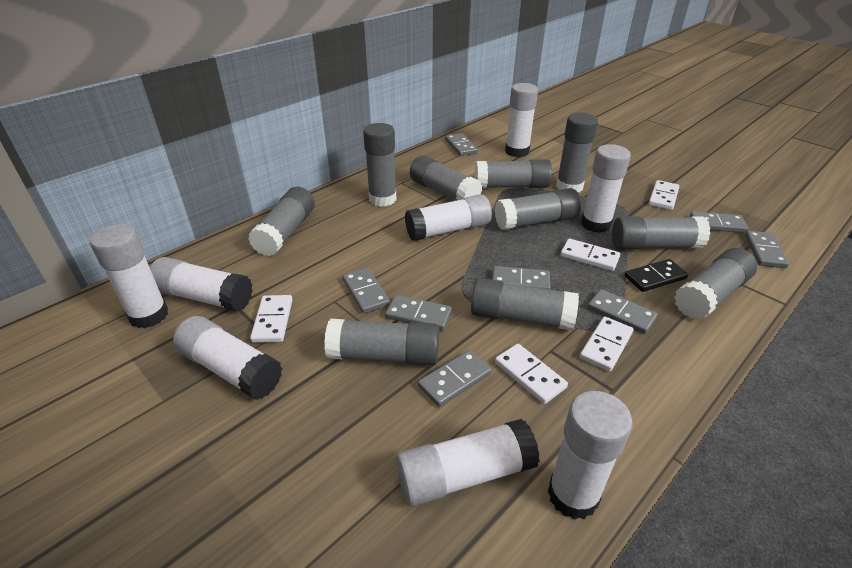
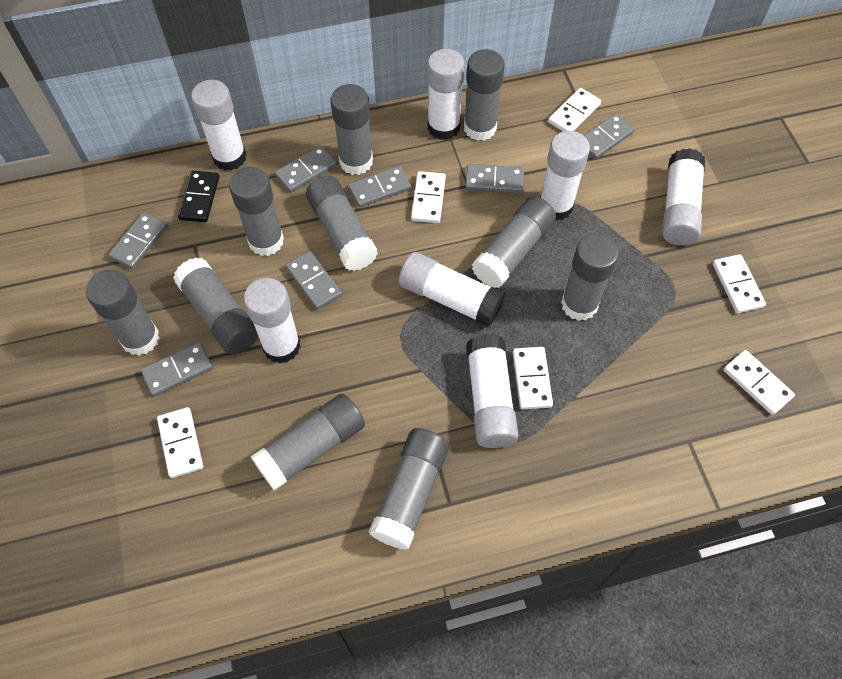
grey domino: 8 -> 7
white domino: 5 -> 6
white glue stick: 8 -> 7

